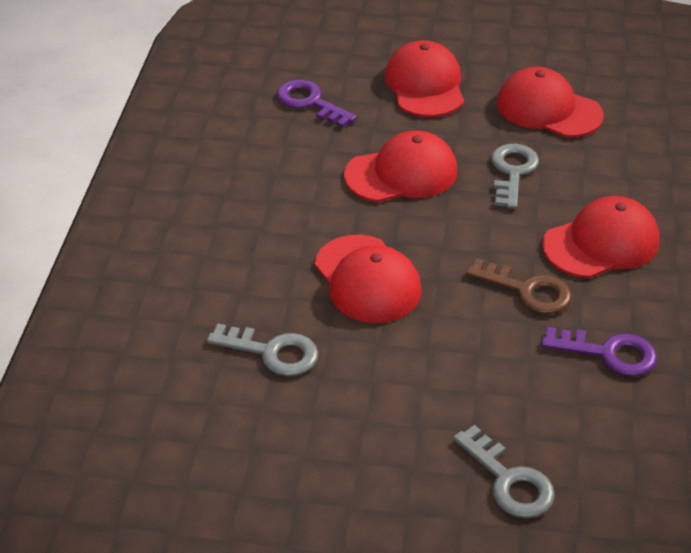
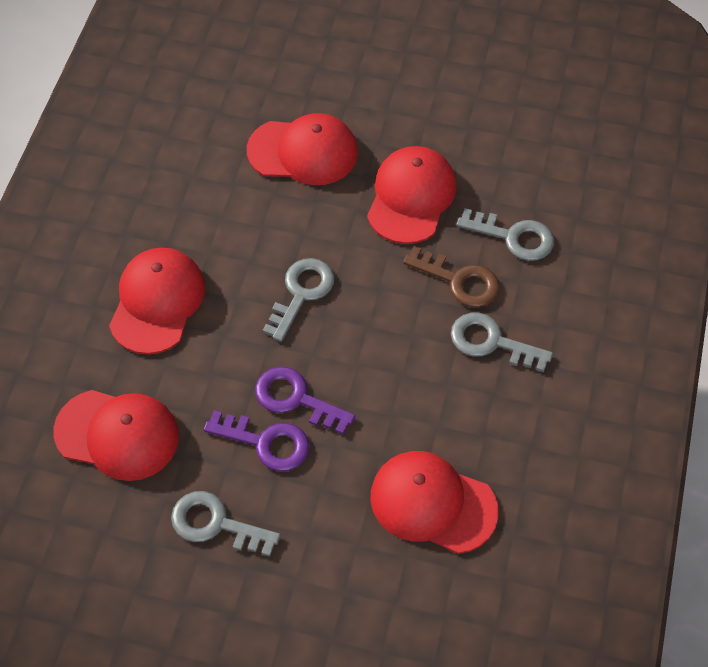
grey key: 3 -> 4

